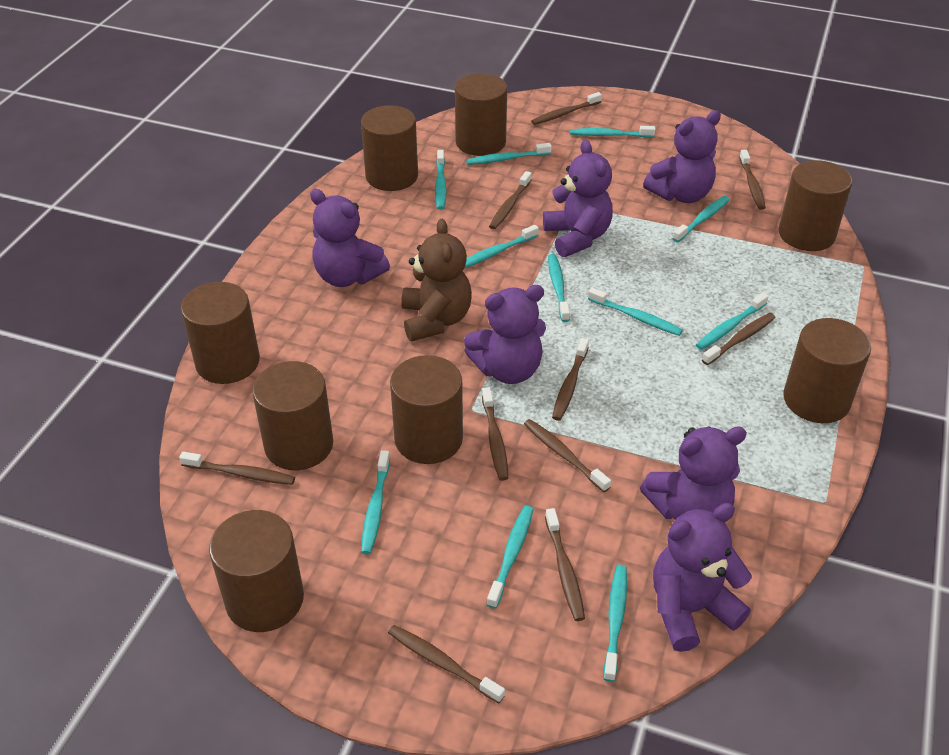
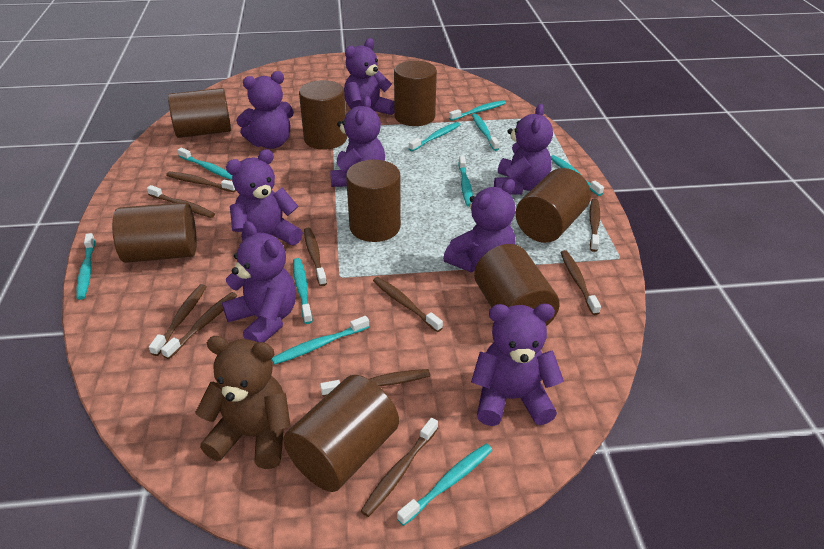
purple teddy bear: 6 -> 8
turquoise toothbrush: 11 -> 10

